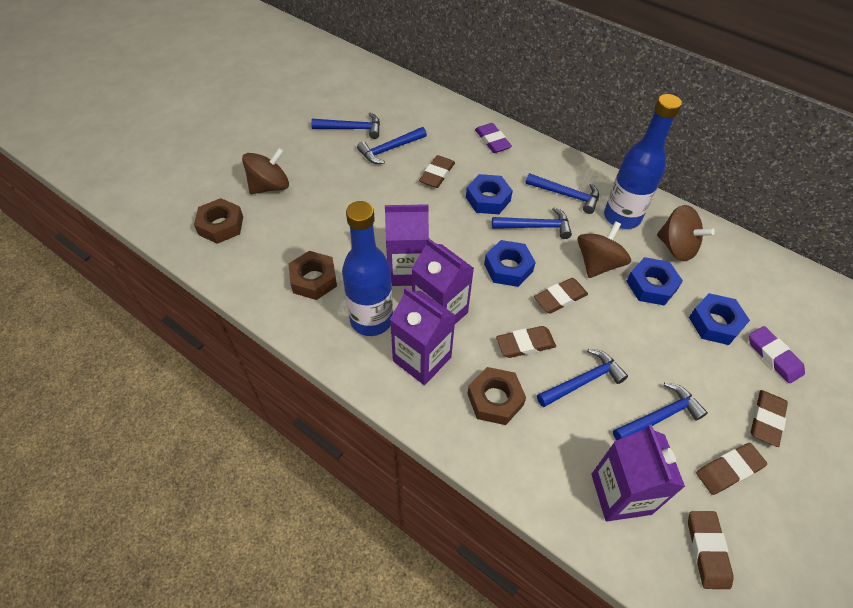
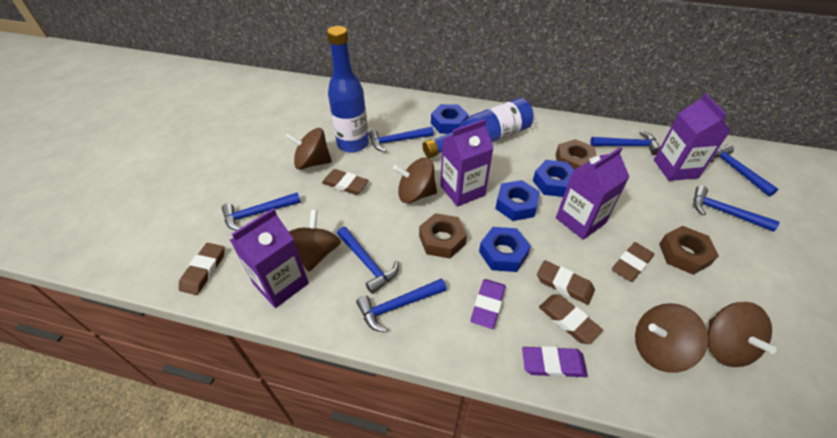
blue hammer: 6 -> 7
brown eraser: 6 -> 5
brown spinning top: 3 -> 5

